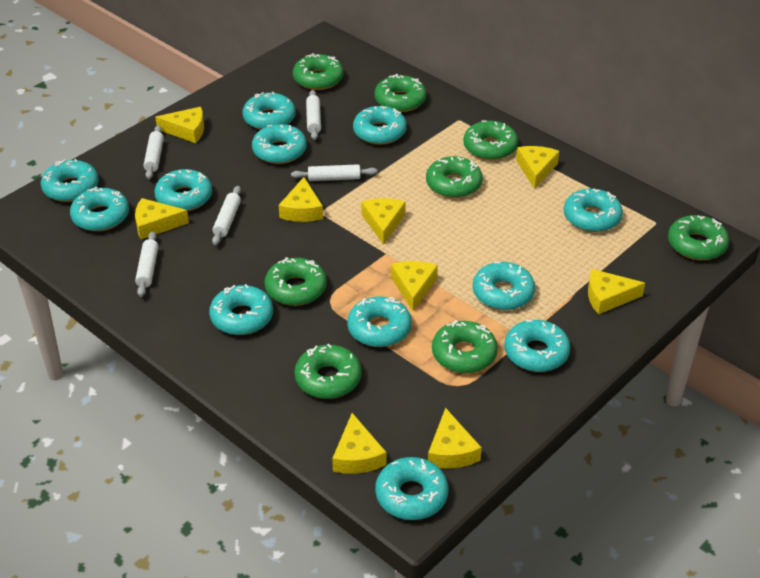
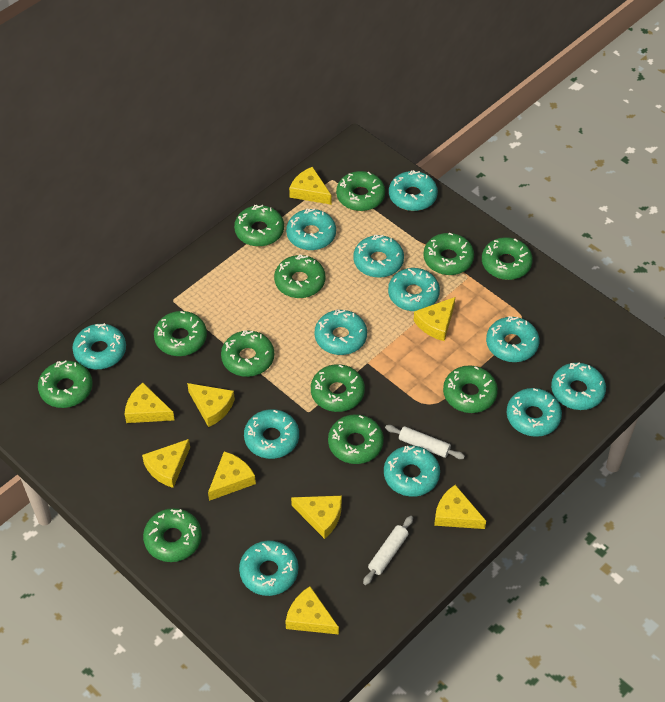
green donut: 8 -> 12
white rolling pin: 5 -> 2

